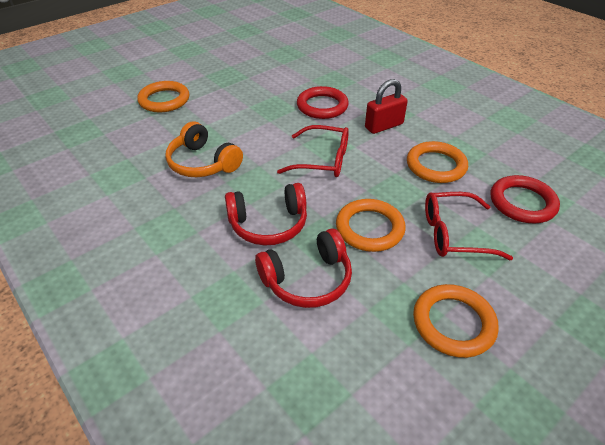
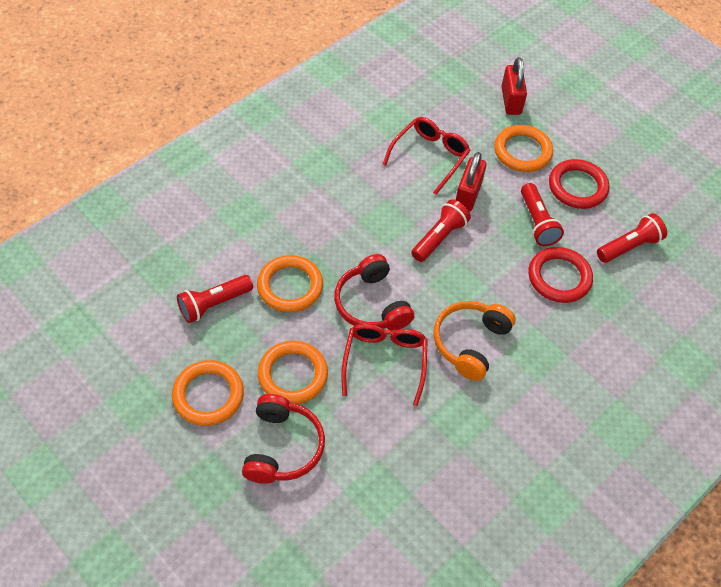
red flashlight: 0 -> 4
red padlock: 1 -> 2

